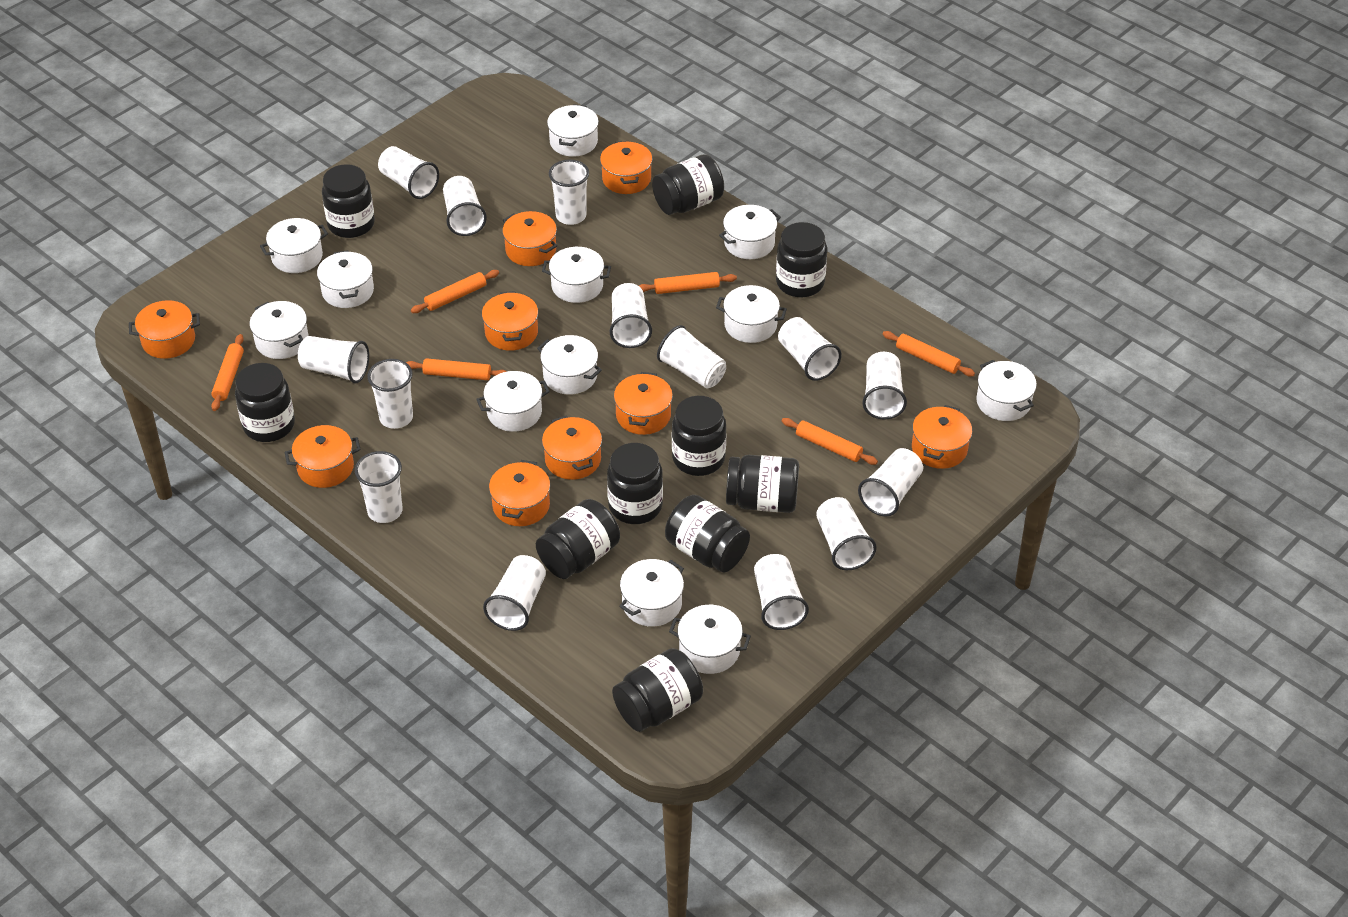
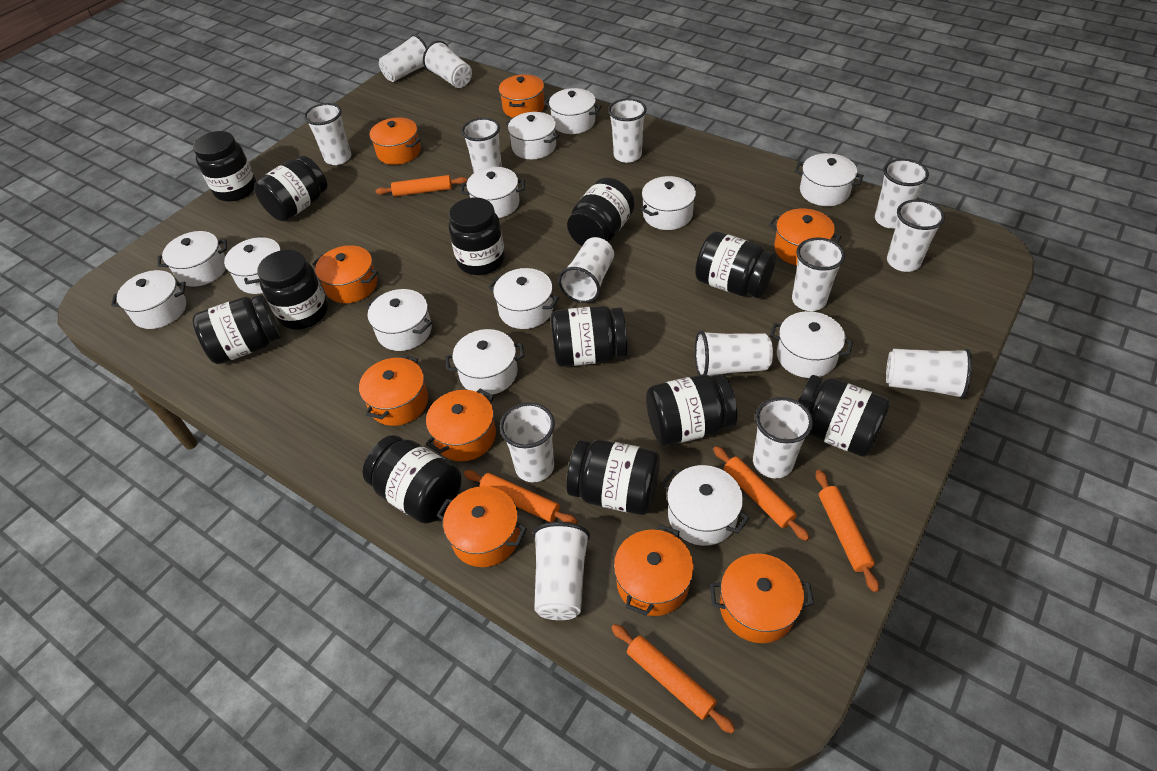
black jar: 10 -> 12
orange rolling pin: 6 -> 5
white pot: 12 -> 13

